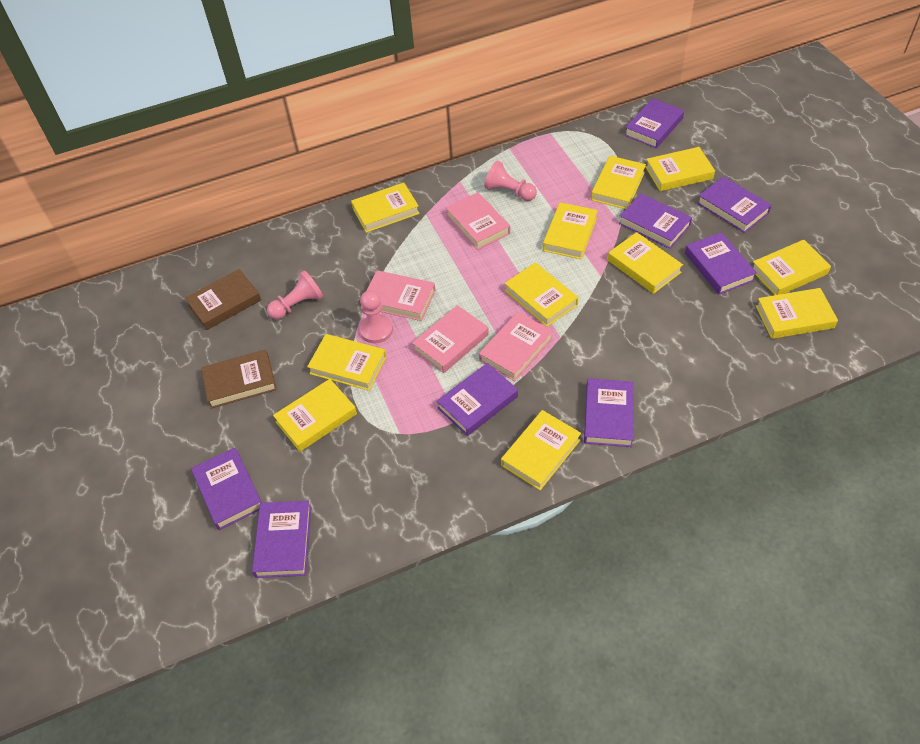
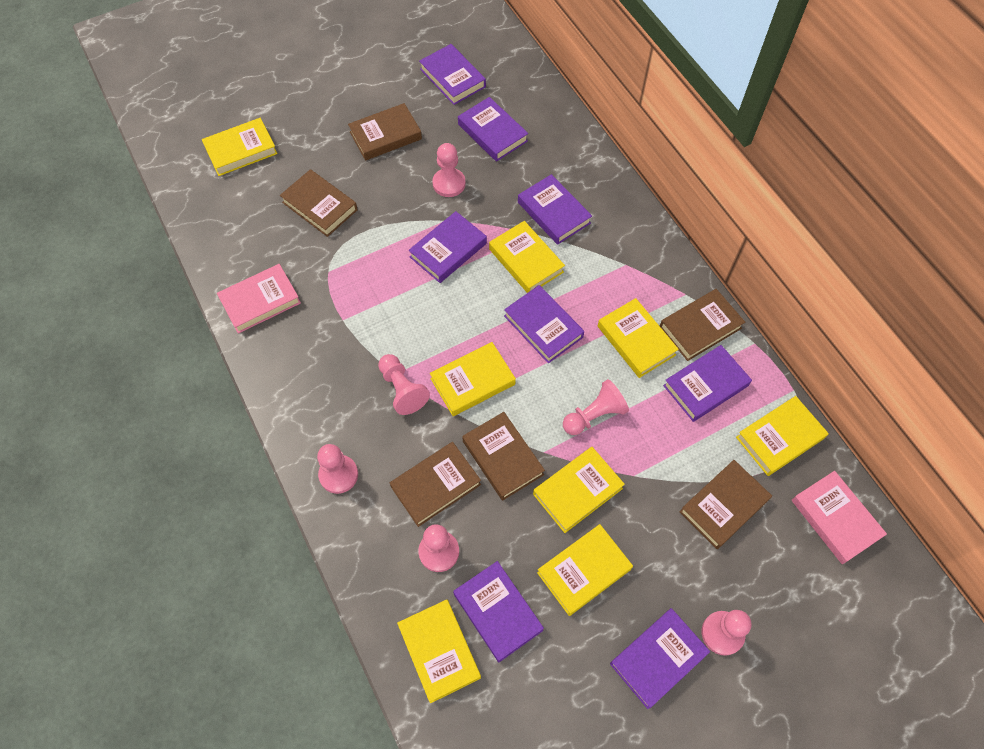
brown book: 2 -> 6
pink book: 4 -> 2
pink pawn: 3 -> 6
yellow book: 11 -> 8

